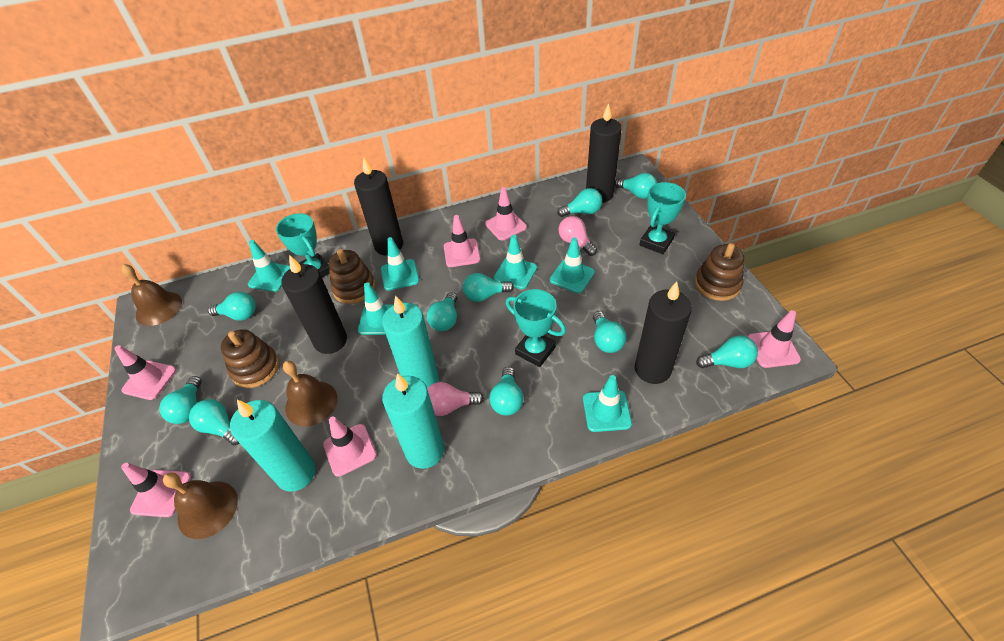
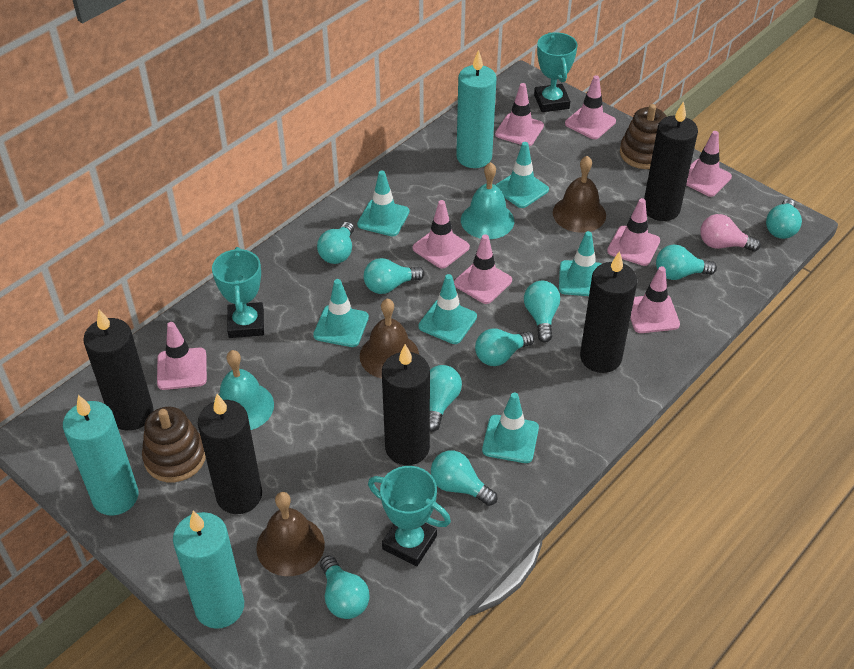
black candle: 4 -> 5
brown stacking toy: 3 -> 2
pink light bulb: 2 -> 1
pink traffic cone: 6 -> 8
turquoise bell: 0 -> 2
turquoise light bulb: 10 -> 9

